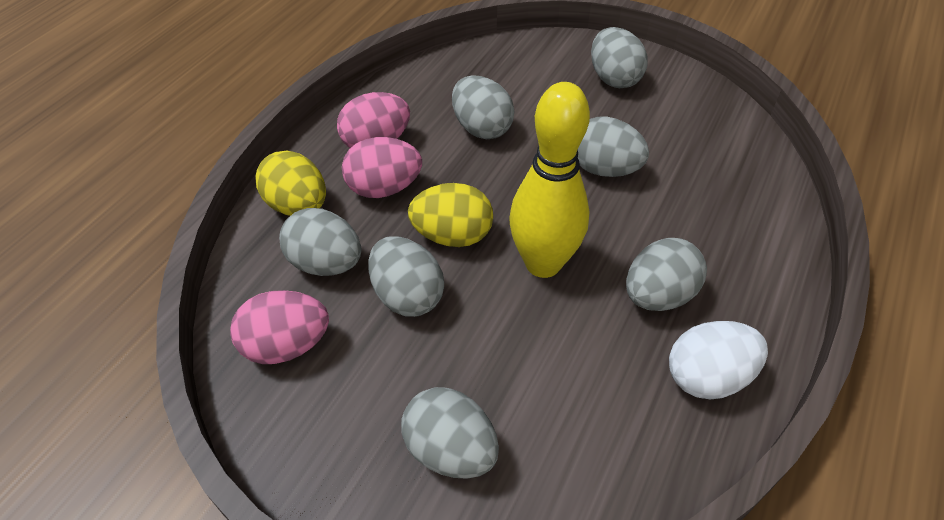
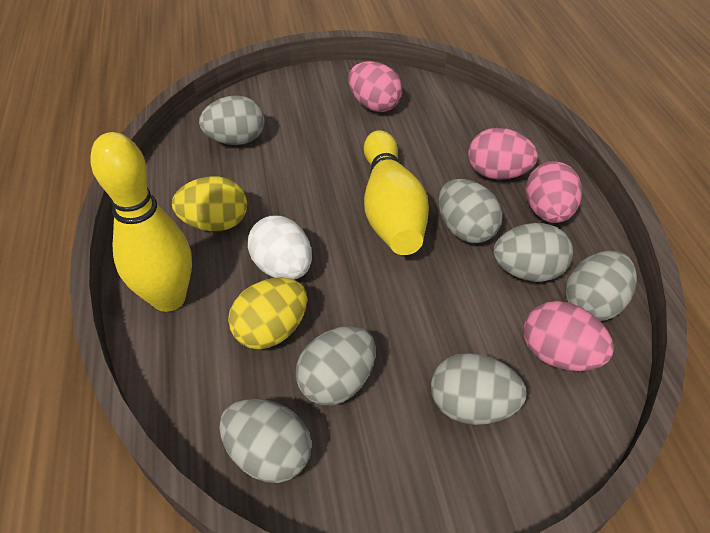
pink egg: 3 -> 4
yellow bowling pin: 1 -> 2

